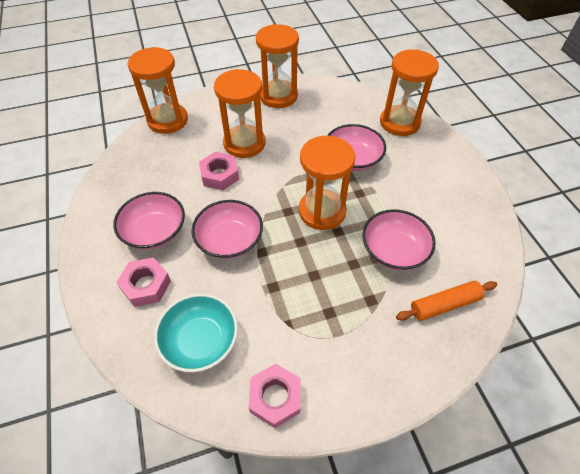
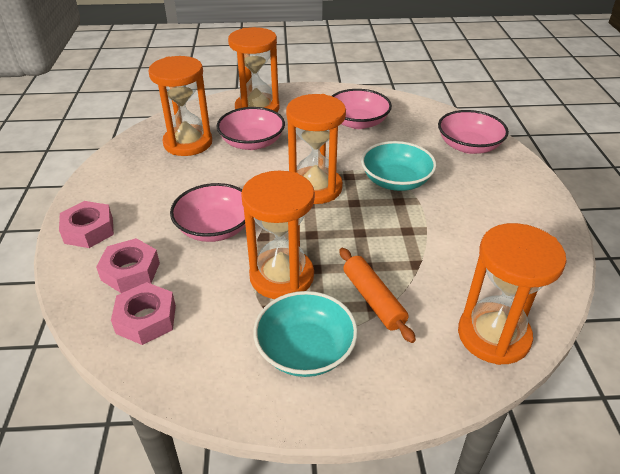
turquoise bowl: 1 -> 2

